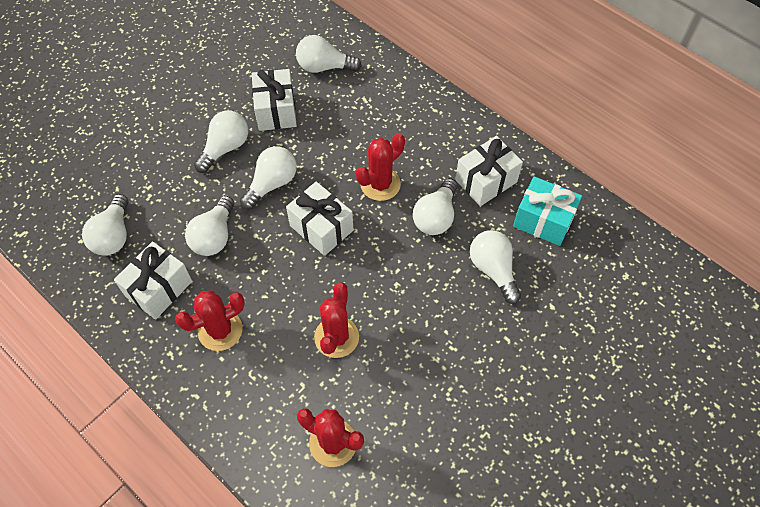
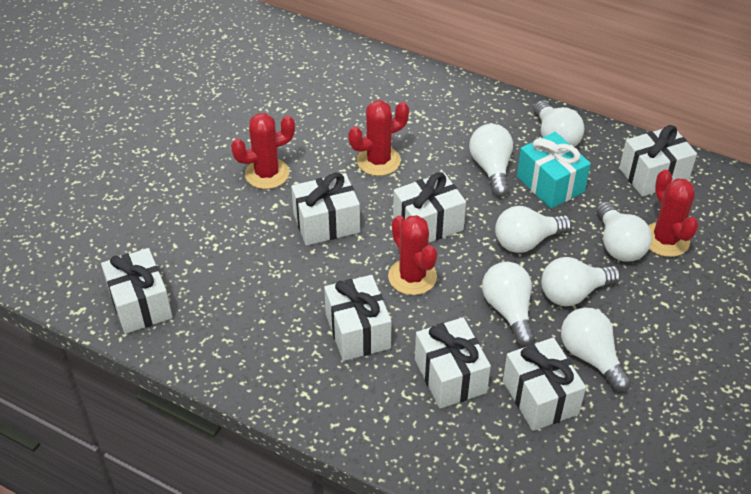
white gift: 4 -> 7

